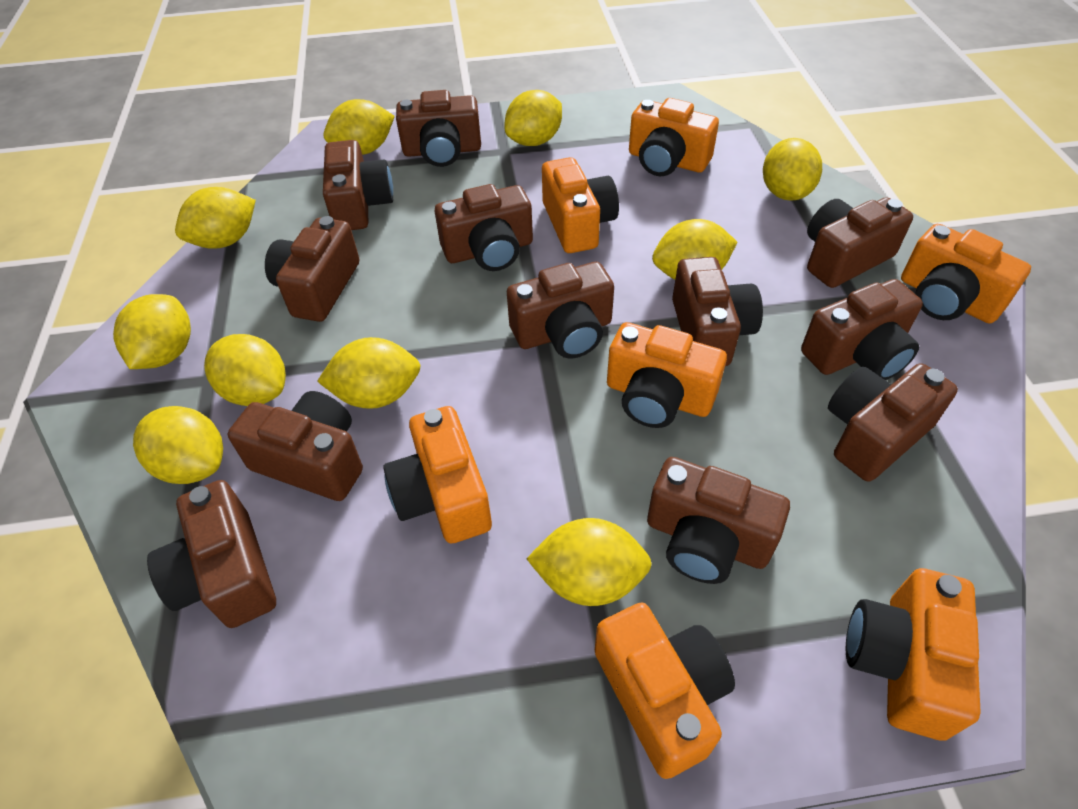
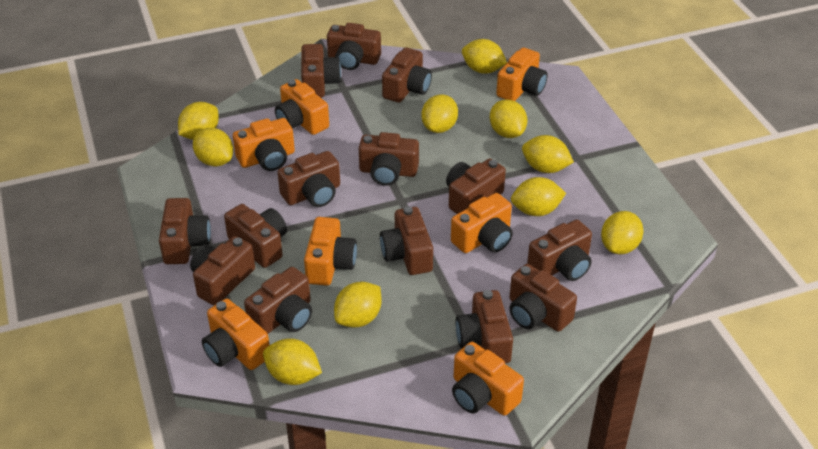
brown camera: 12 -> 14

